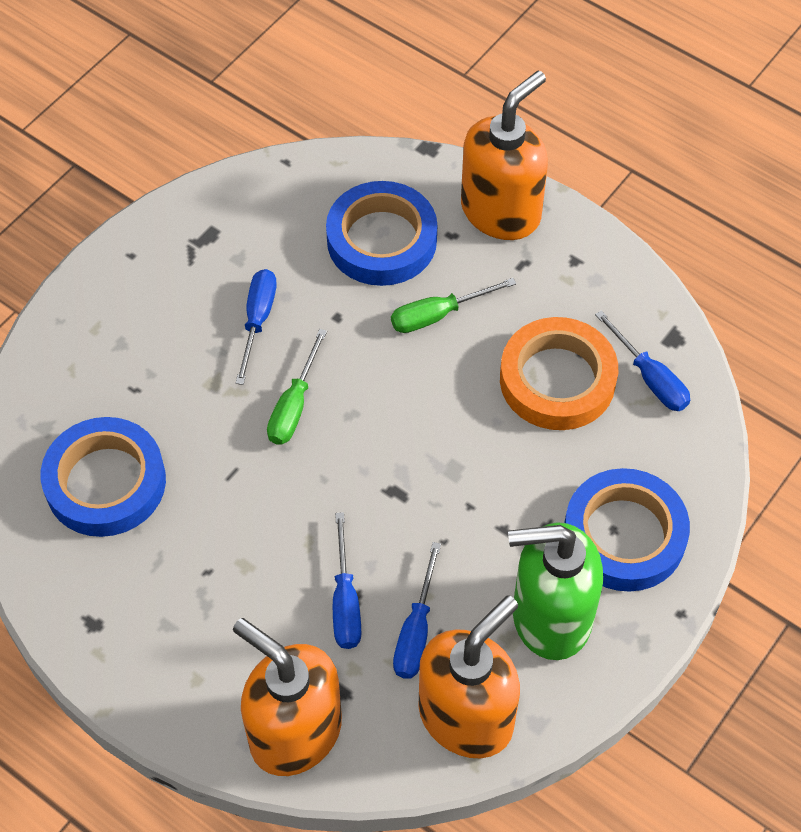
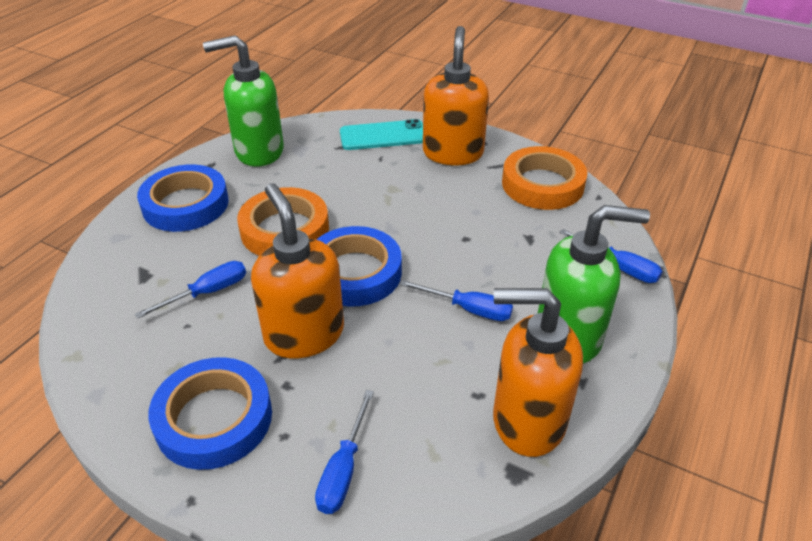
green screwdriver: 2 -> 0
green soap dispenser: 1 -> 2
orange tape: 1 -> 2
turquoise phone: 0 -> 1

